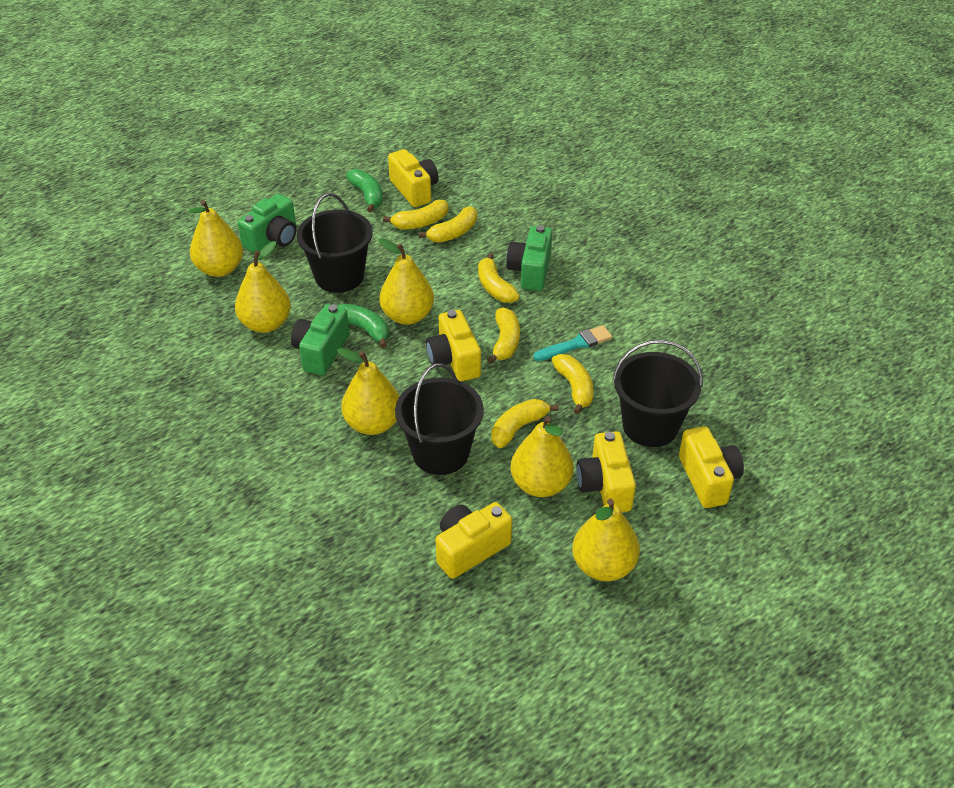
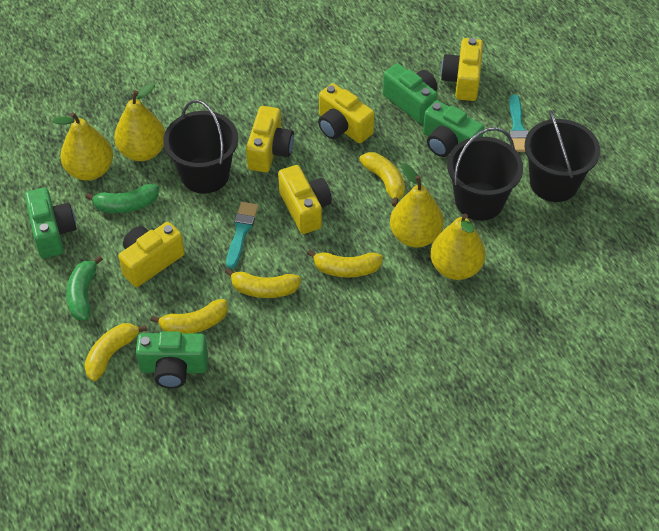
green camera: 3 -> 4
turquoise brush: 1 -> 2
yellow banana: 6 -> 5
yellow pear: 6 -> 4

